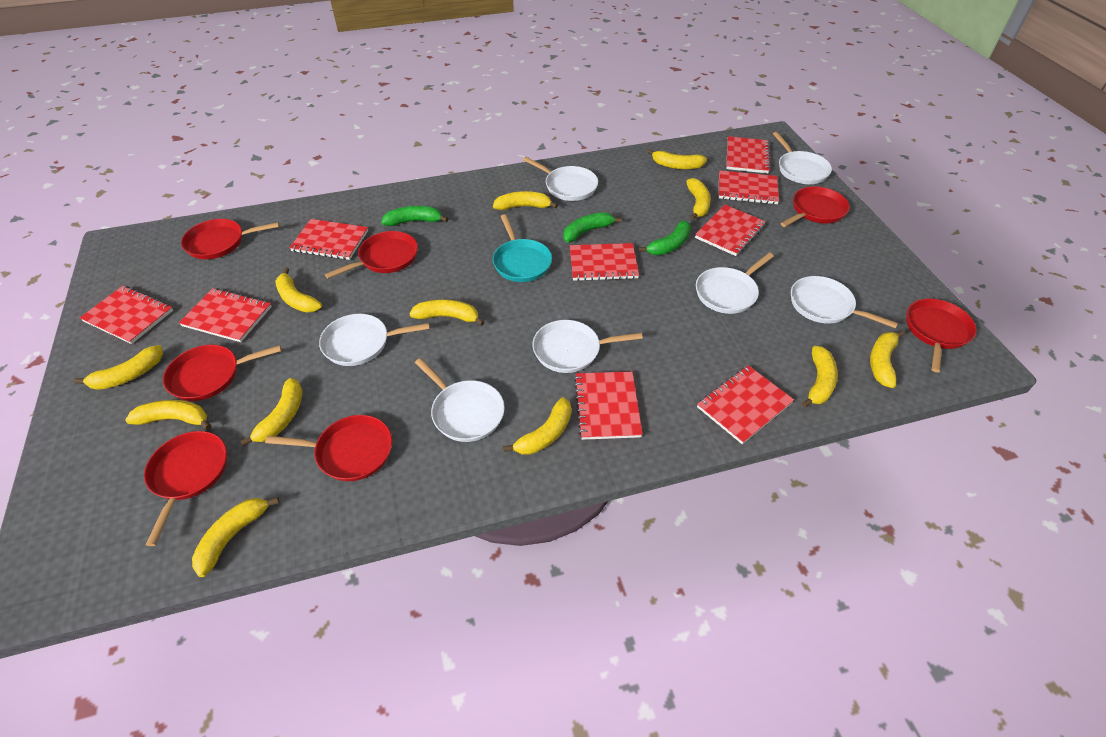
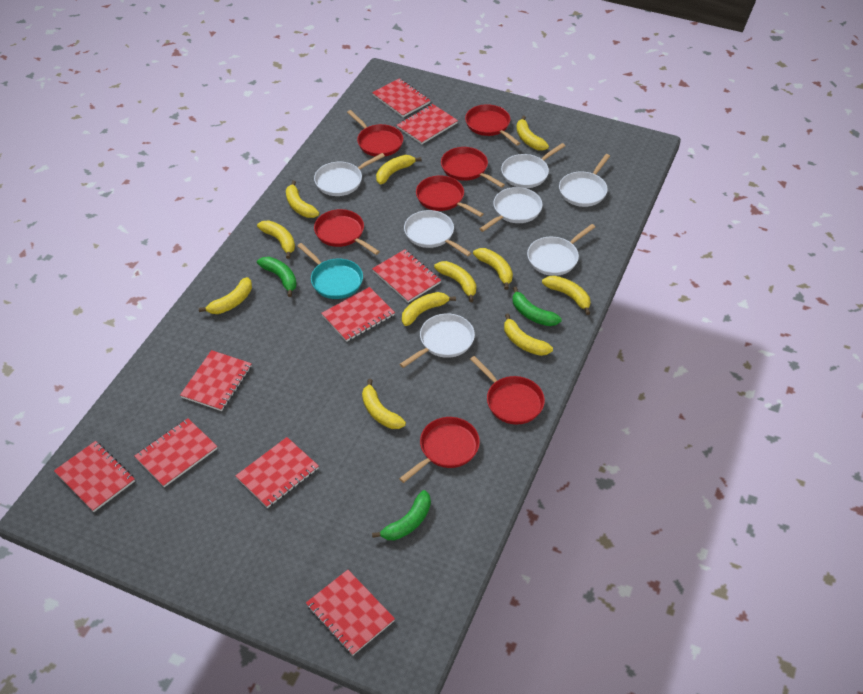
yellow banana: 12 -> 11

